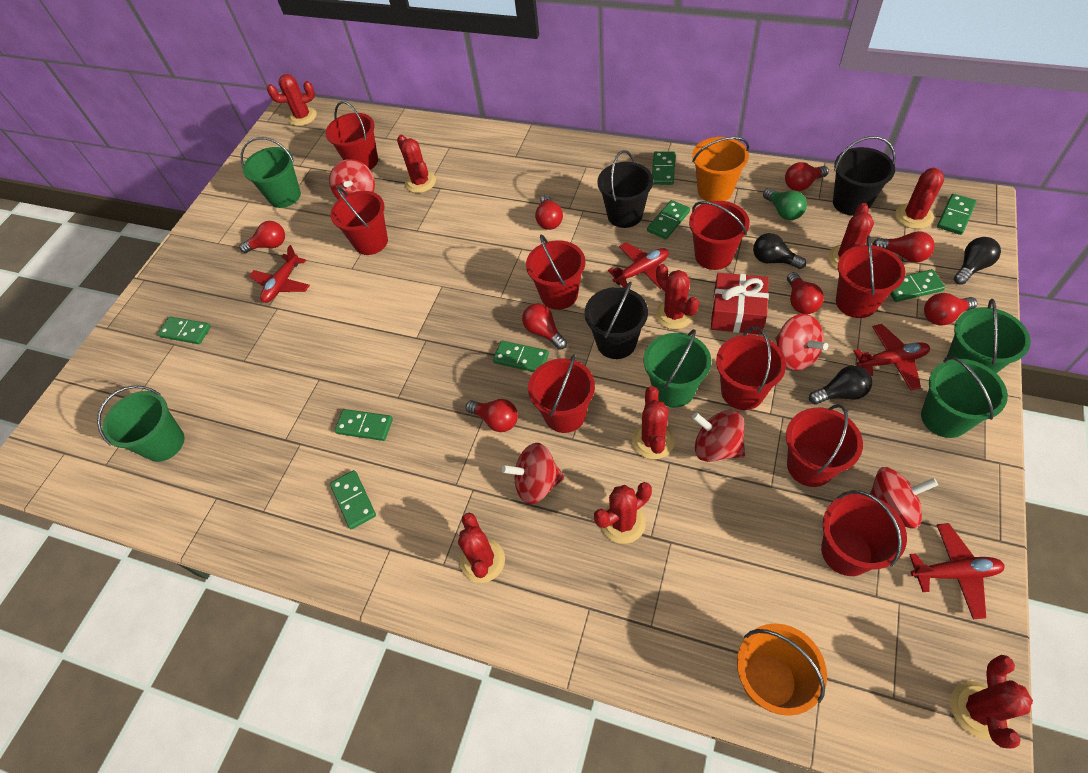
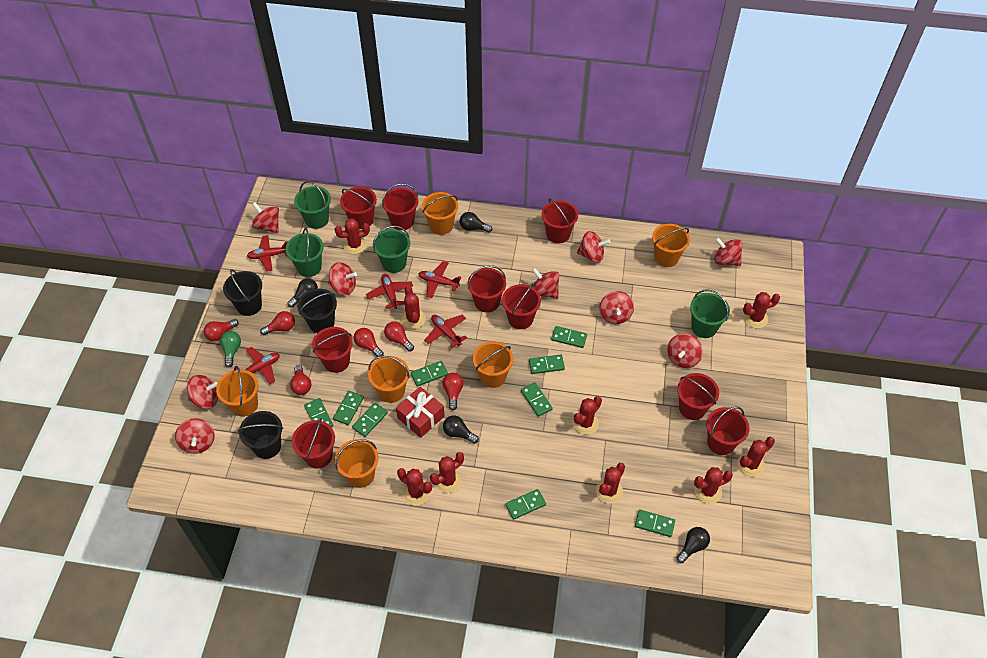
black light bulb: 3 -> 4
green bucket: 5 -> 4
green domino: 8 -> 9
orange bucket: 2 -> 6
red light bulb: 8 -> 6
red plane: 4 -> 5
red spinning top: 5 -> 9

